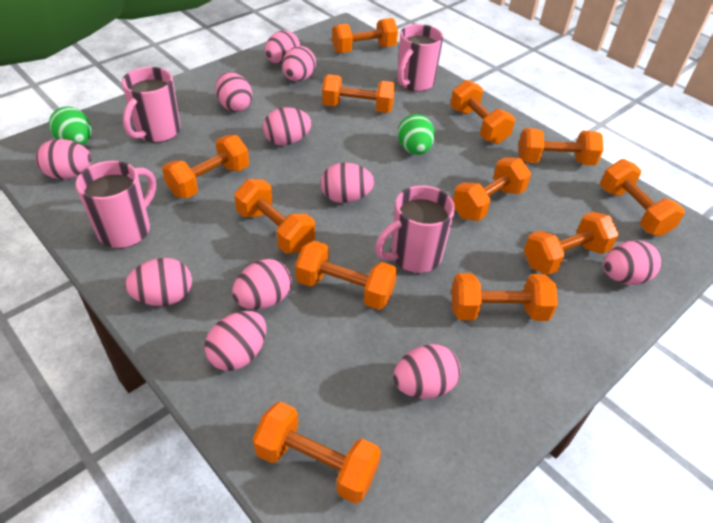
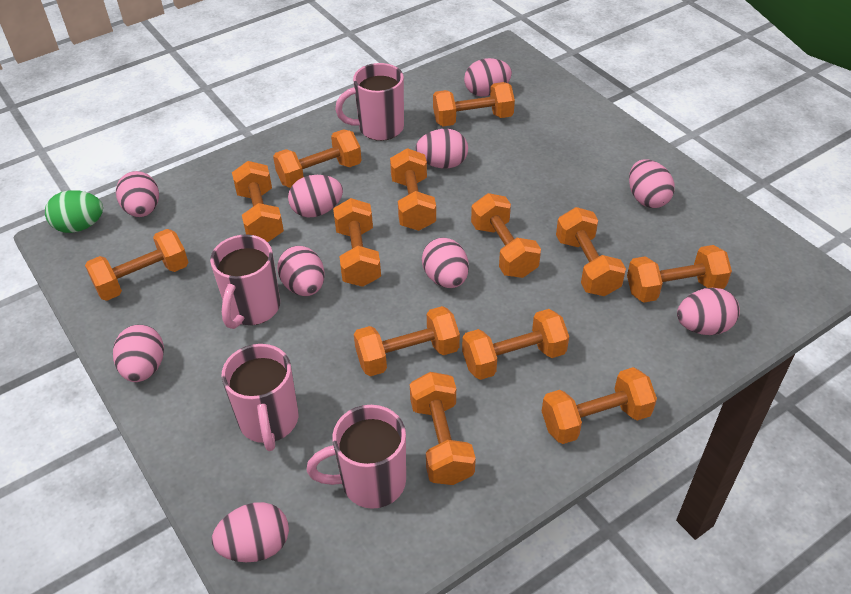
green egg: 2 -> 1
orange dumbbell: 12 -> 13
pink egg: 11 -> 10

